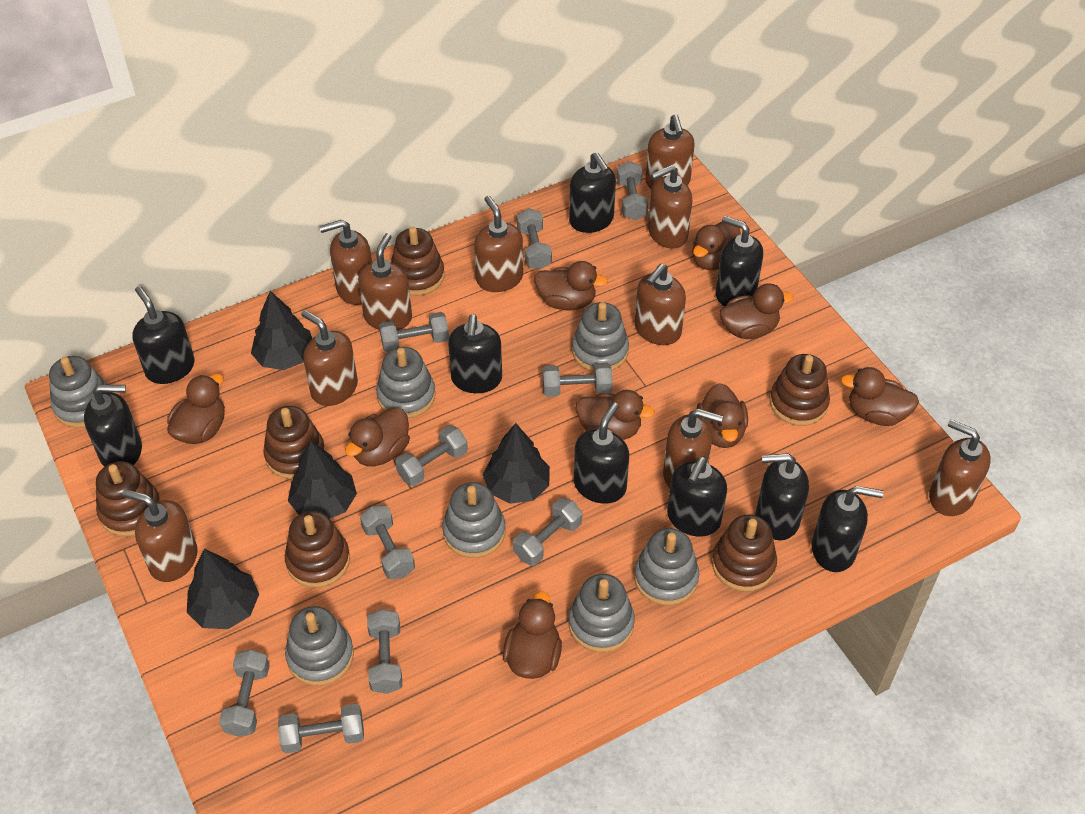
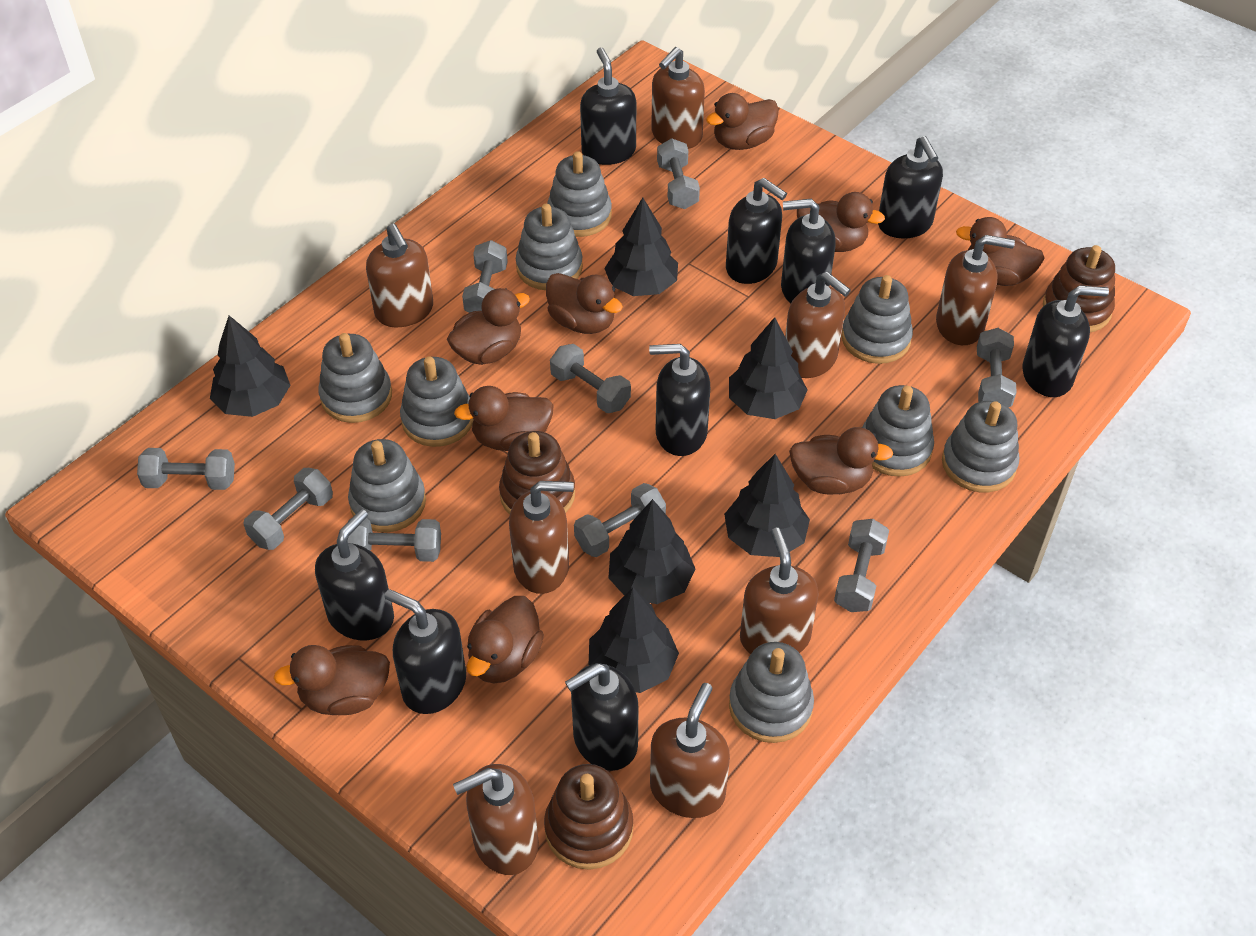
black tree: 4 -> 6
brown soap dispenser: 10 -> 8
brown stacking toy: 6 -> 3
grey dumbbell: 10 -> 9
grey stacking toy: 7 -> 9

